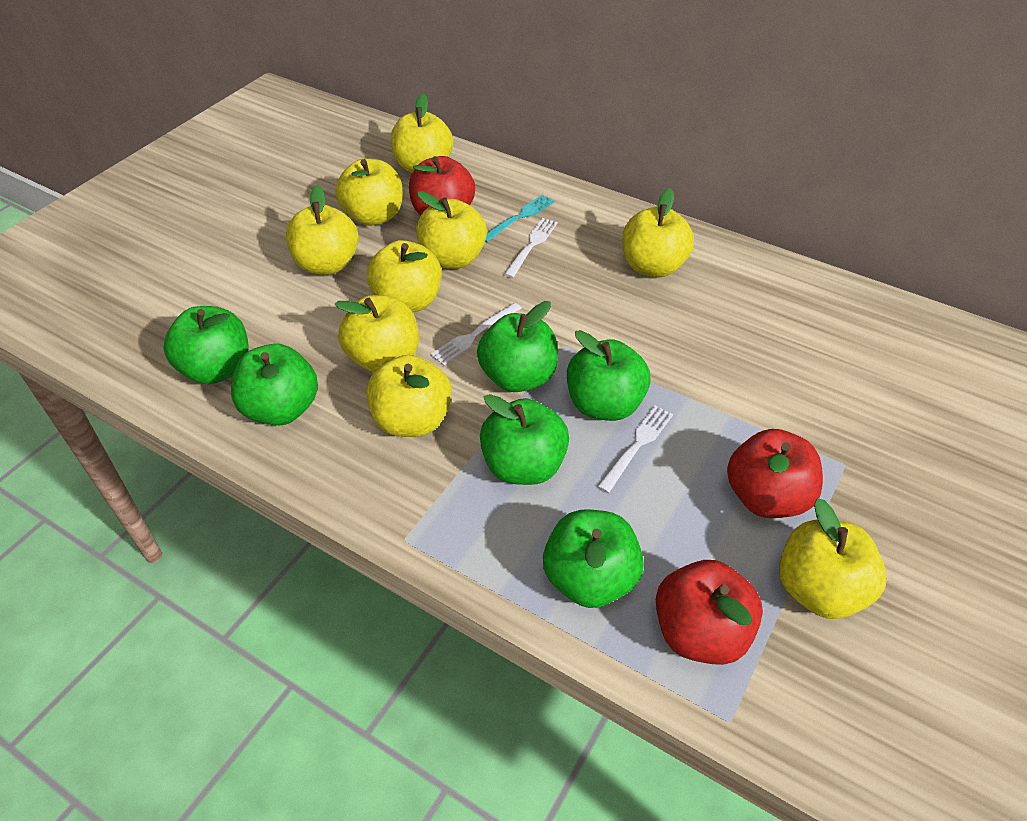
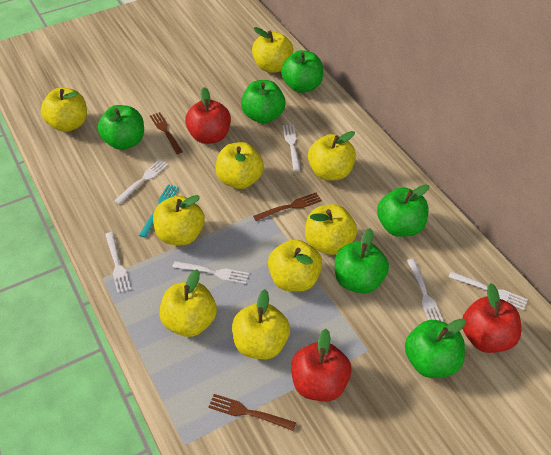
brown fork: 0 -> 3
white fork: 3 -> 6

